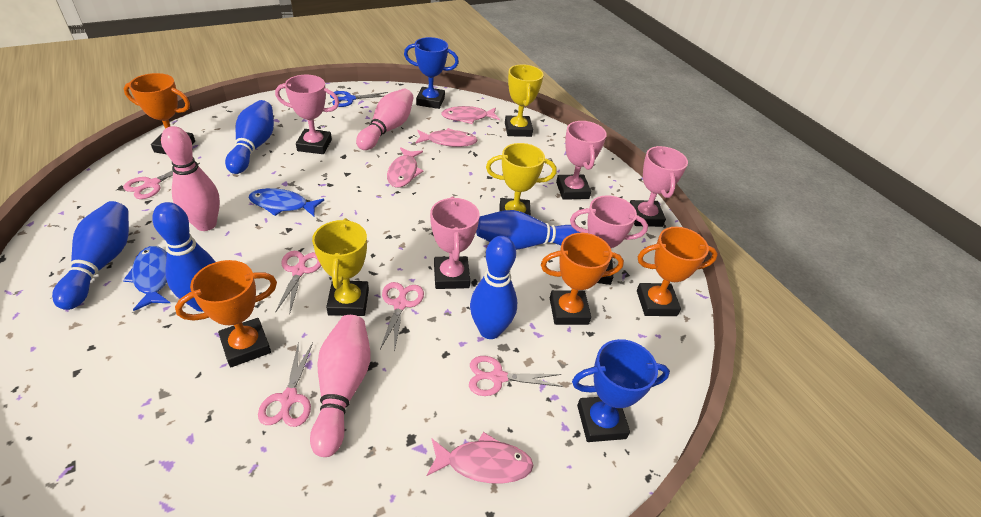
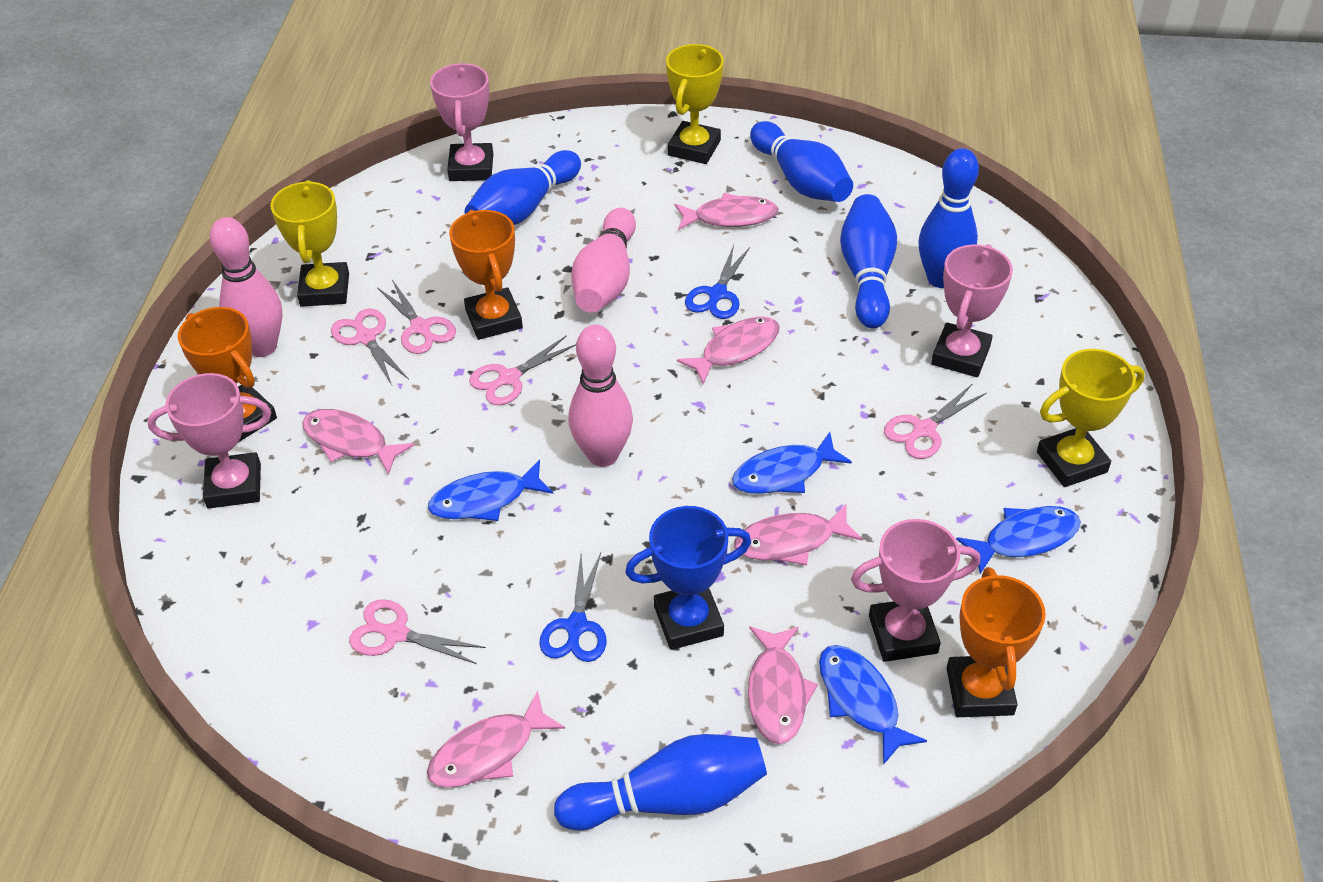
blue fish: 2 -> 4
blue scissors: 1 -> 2
blue trophy: 2 -> 1
orange trophy: 4 -> 3
pink fish: 4 -> 6
pink trophy: 5 -> 4

